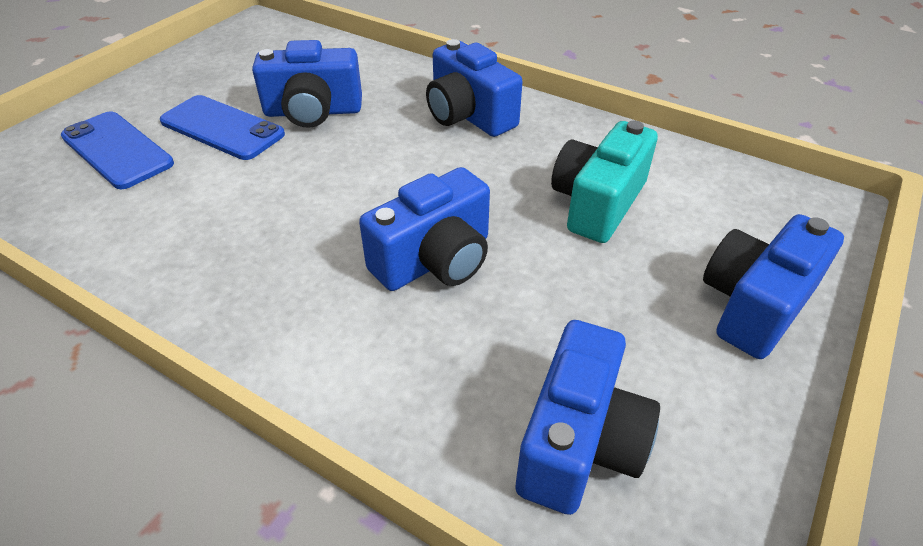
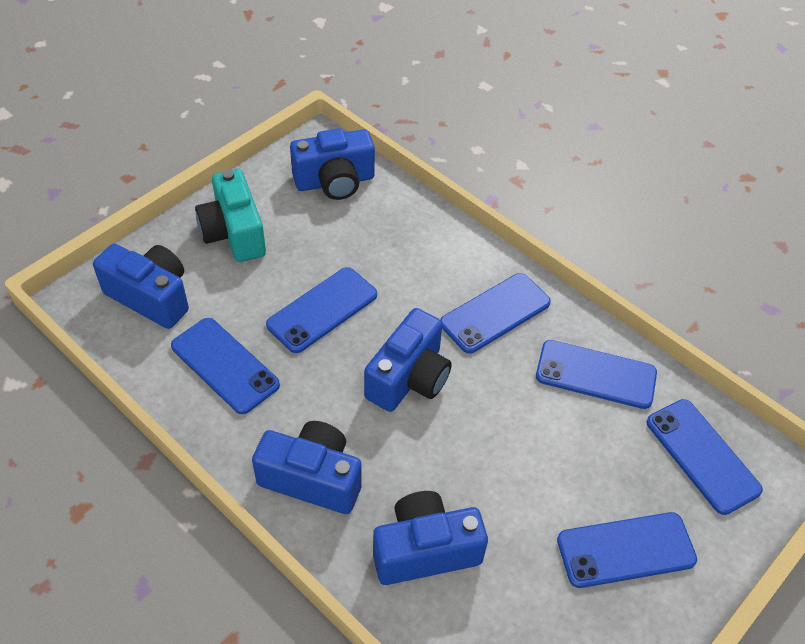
blue phone: 2 -> 6

